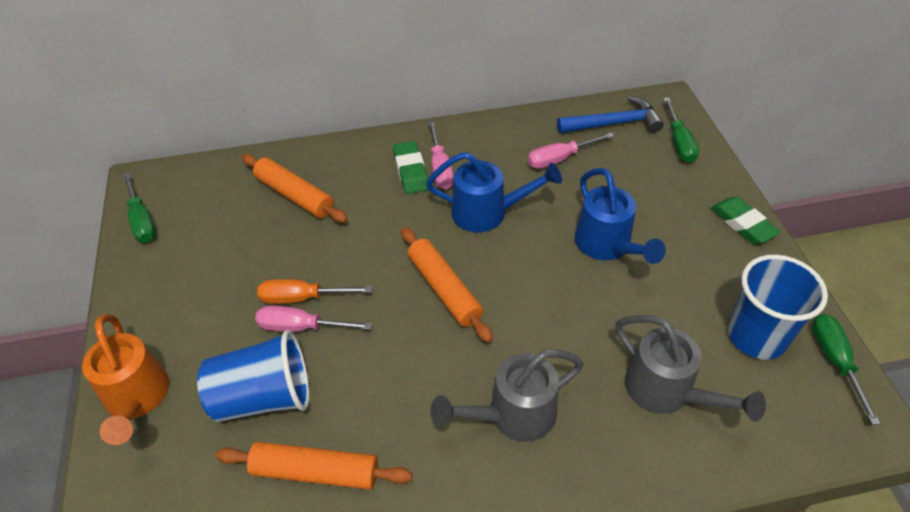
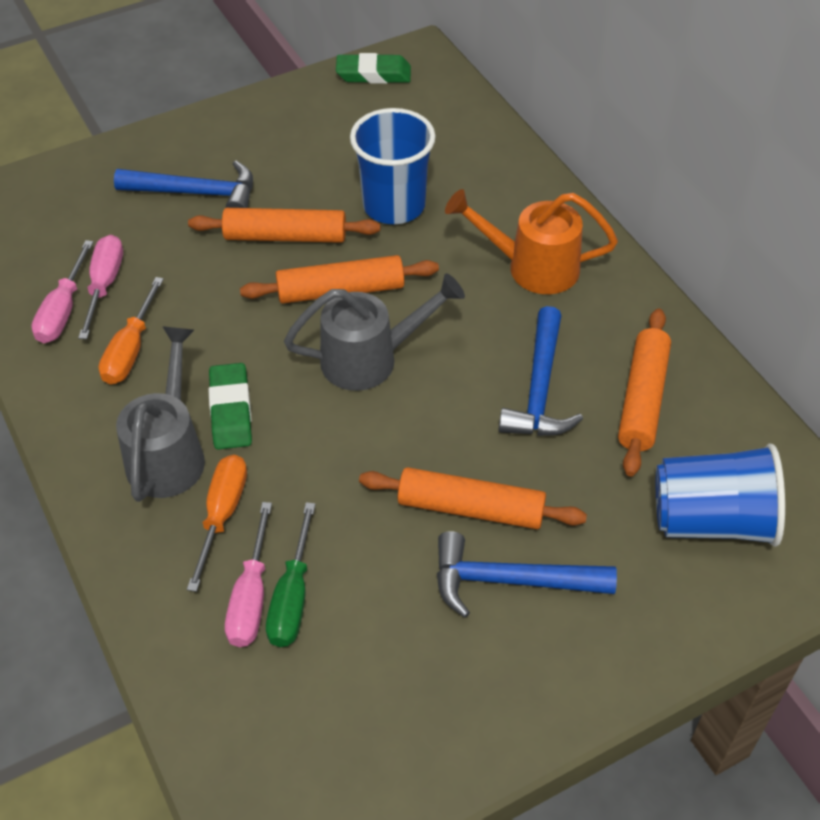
blue hammer: 1 -> 3
blue watering can: 2 -> 0
green screwdriver: 3 -> 1
orange rolling pin: 3 -> 4
orange screwdriver: 1 -> 2

